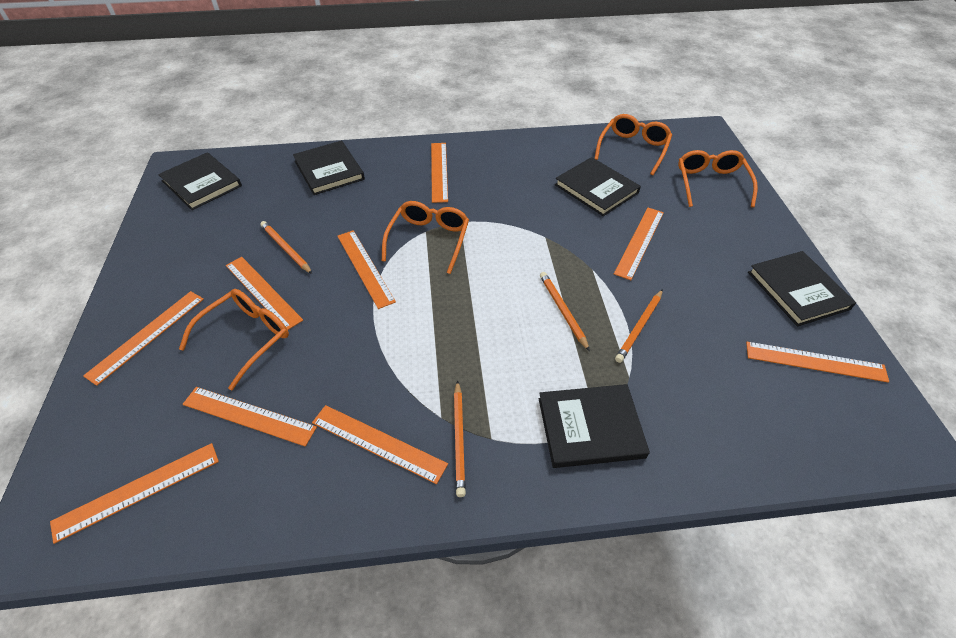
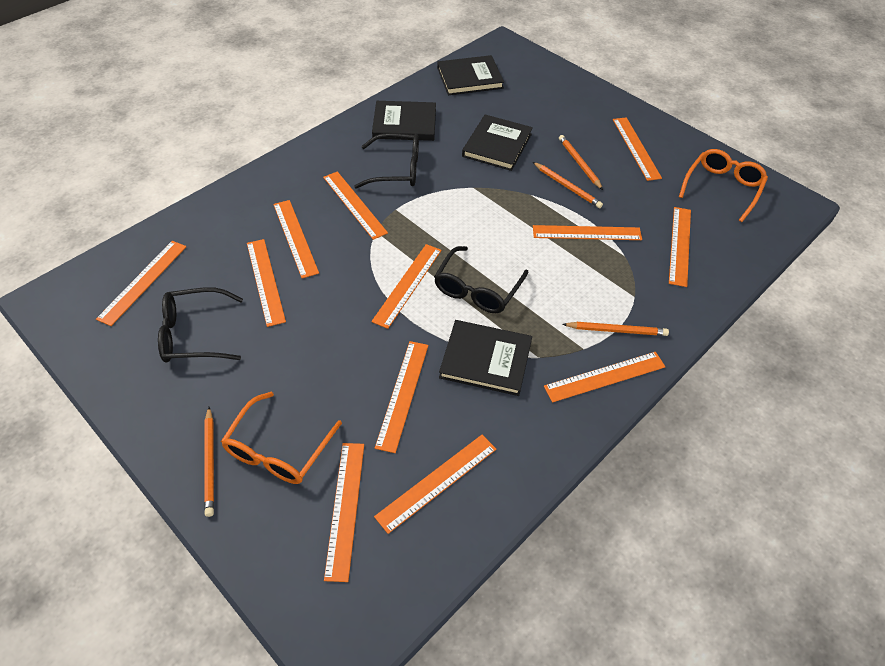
black book: 5 -> 4
black glasses: 0 -> 3
orange glasses: 4 -> 2
orange ruler: 9 -> 12

